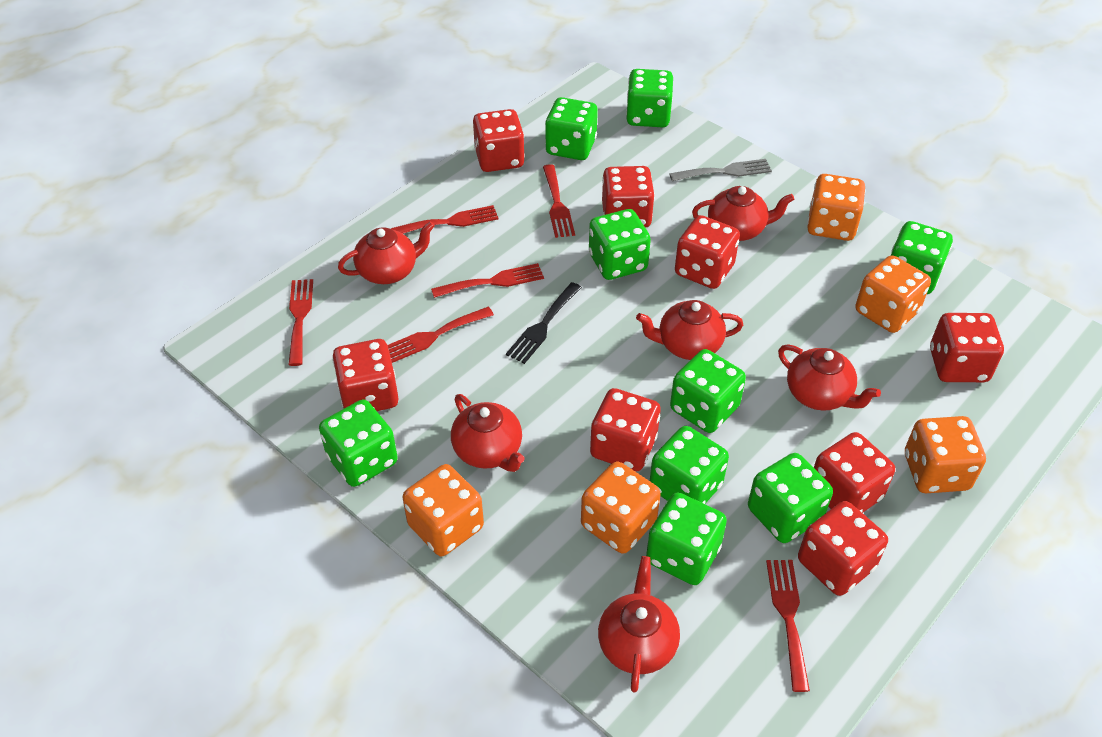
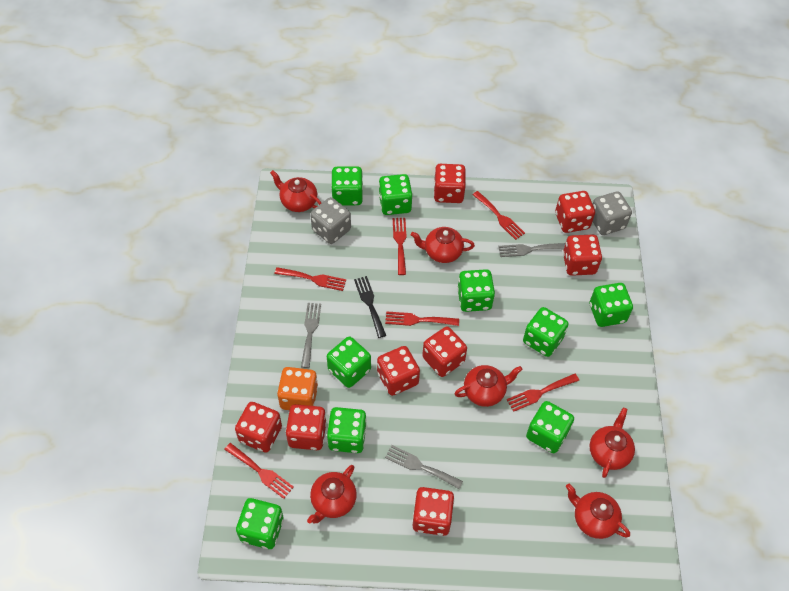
grey dice: 0 -> 2
grey fork: 1 -> 3
orange dice: 5 -> 1

